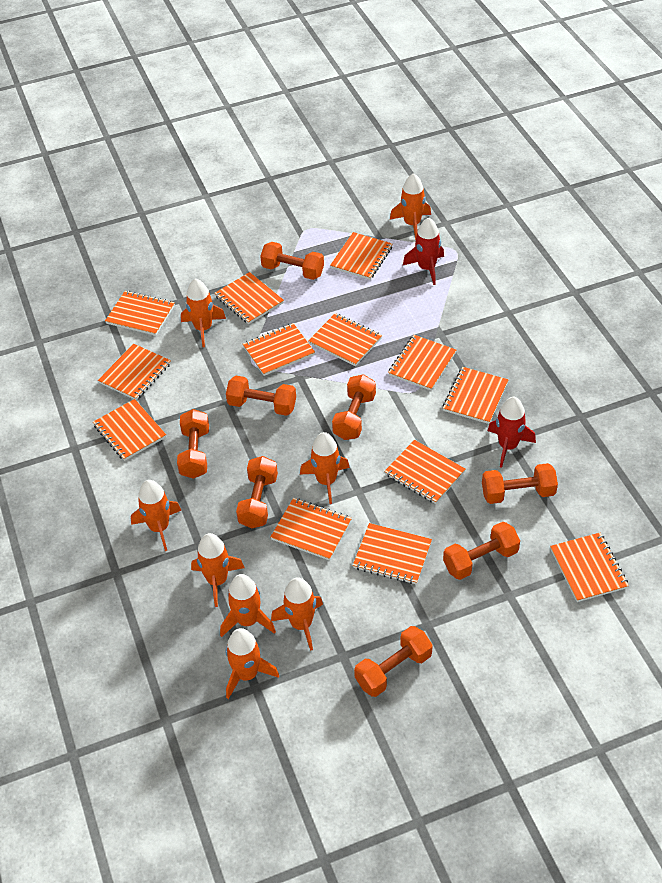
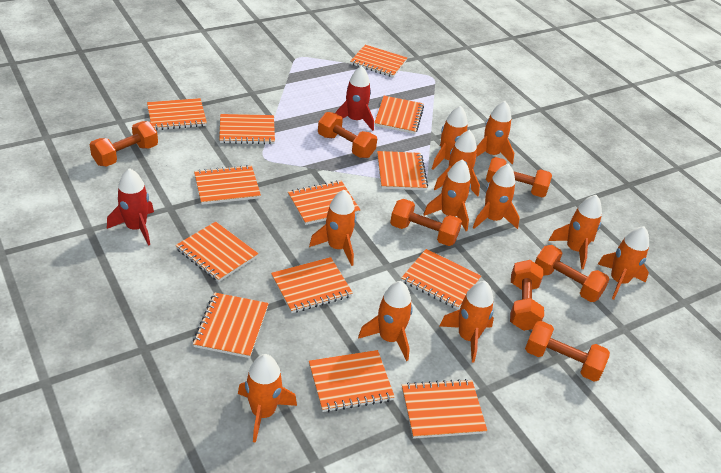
orange dumbbell: 8 -> 7
orange rocket: 8 -> 11

